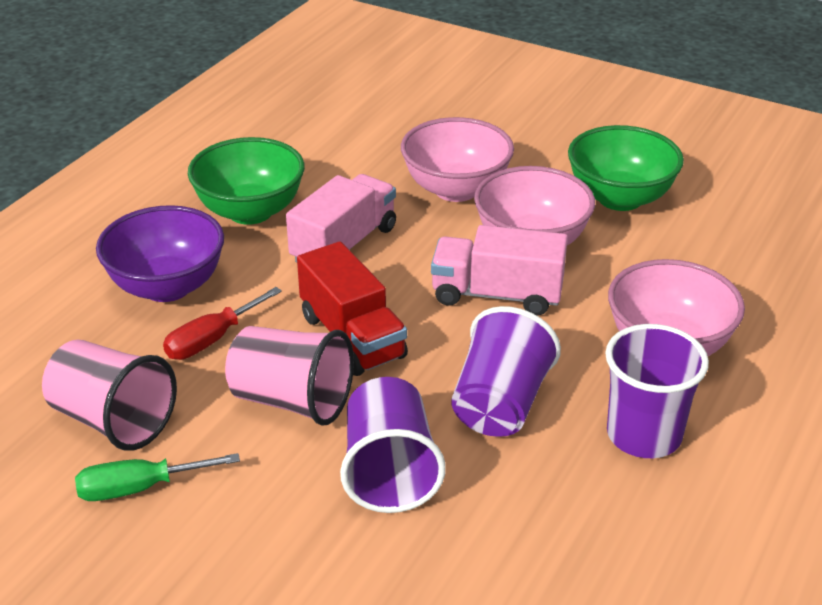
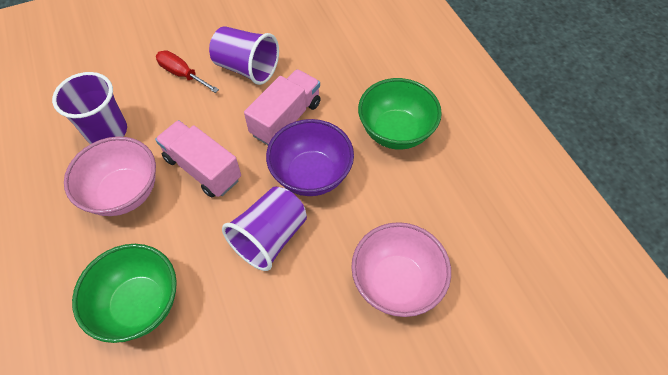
green screwdriver: 1 -> 0
pink bowl: 3 -> 2
pink cup: 2 -> 0
red truck: 1 -> 0

